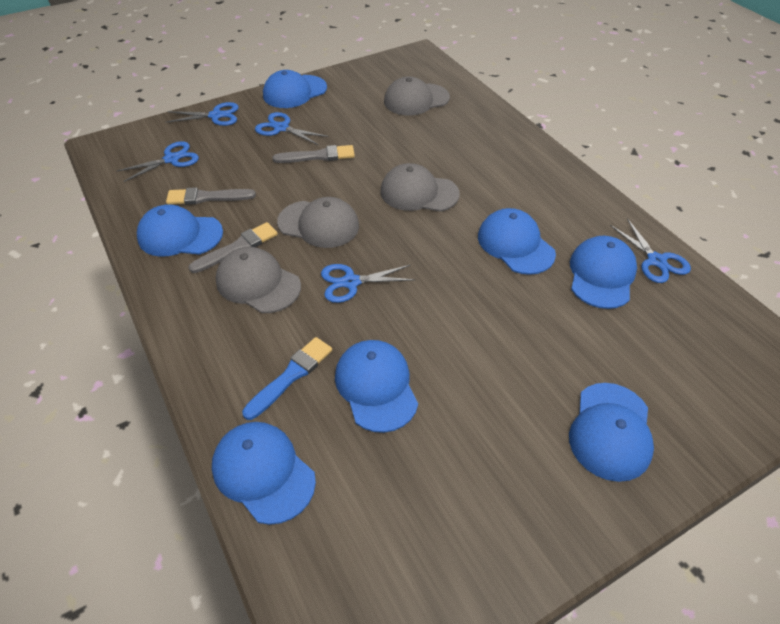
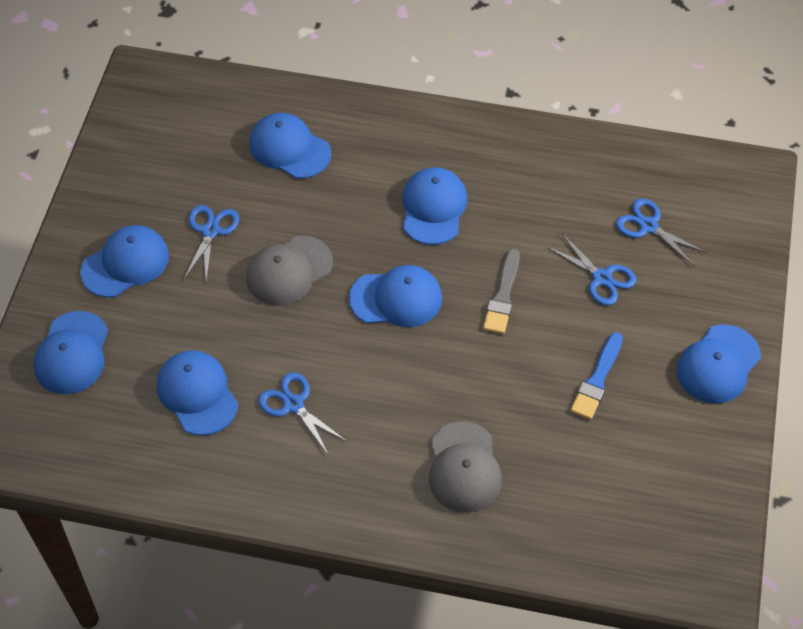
blue scissors: 5 -> 4
grey brush: 3 -> 1
grey cap: 4 -> 2

